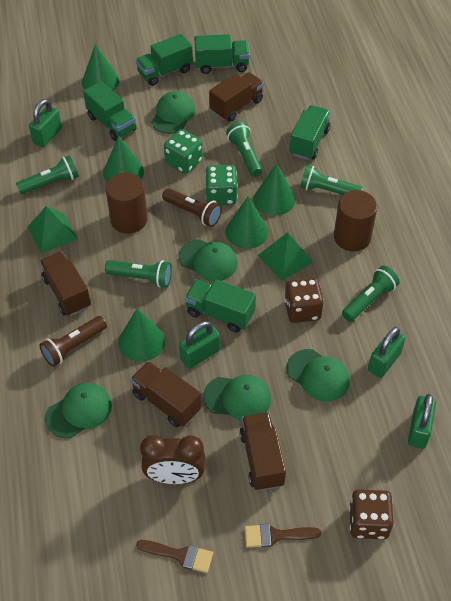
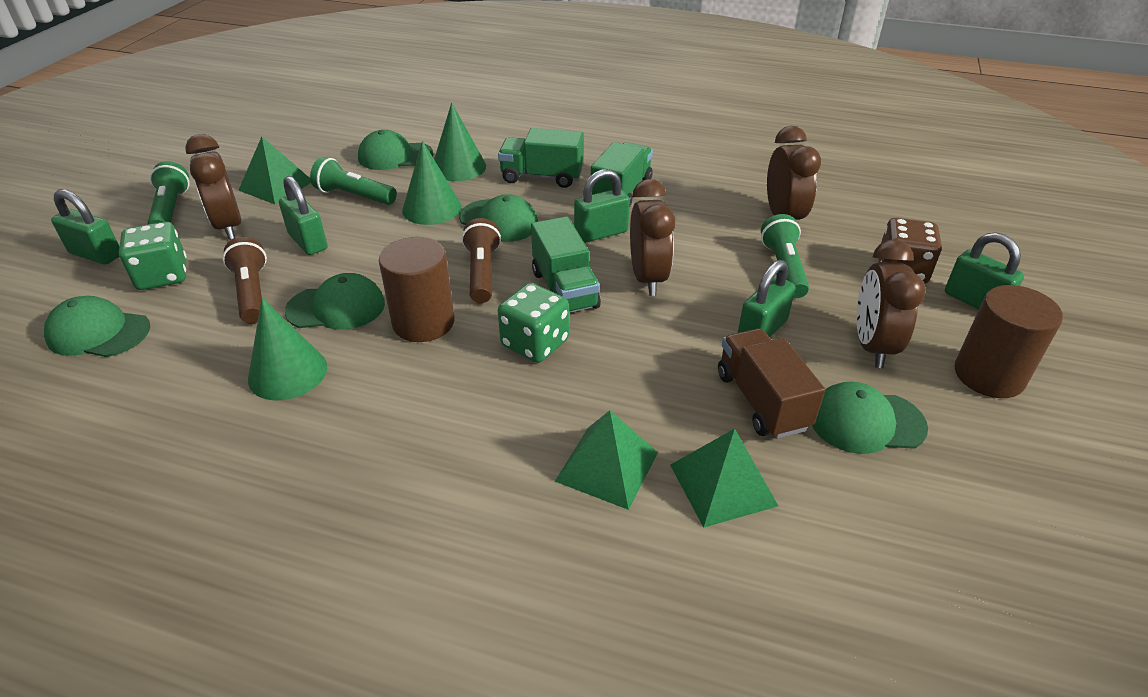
brown brush: 2 -> 0
brown clock: 1 -> 4
brown dice: 2 -> 1
brown truck: 4 -> 1
green cone: 5 -> 3
green flashlight: 5 -> 3
green padlock: 4 -> 5
green pyramid: 2 -> 3
green truck: 5 -> 3

